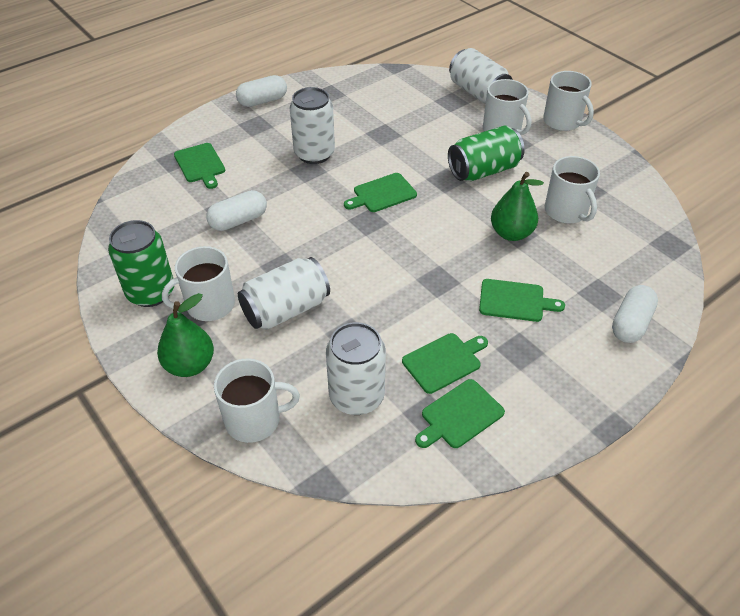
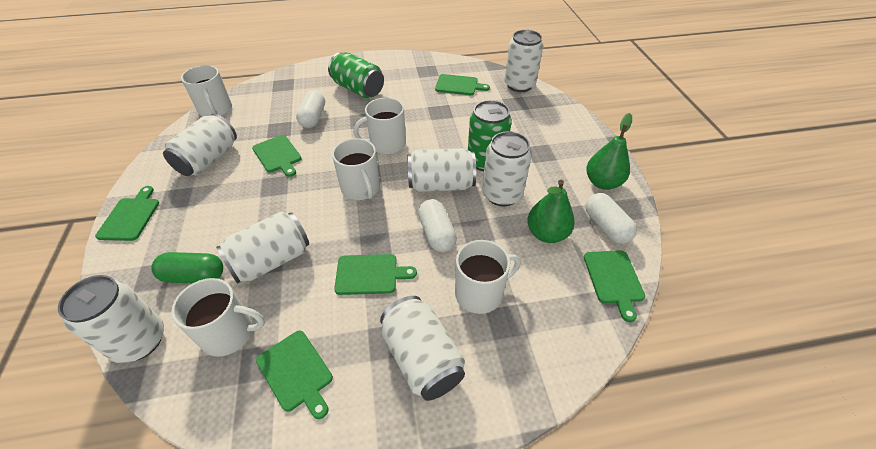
green capsule: 0 -> 1
green cutting board: 5 -> 6
white can: 4 -> 7

